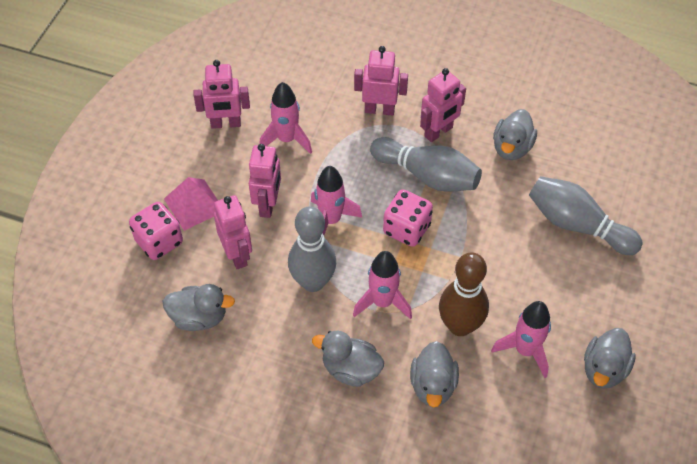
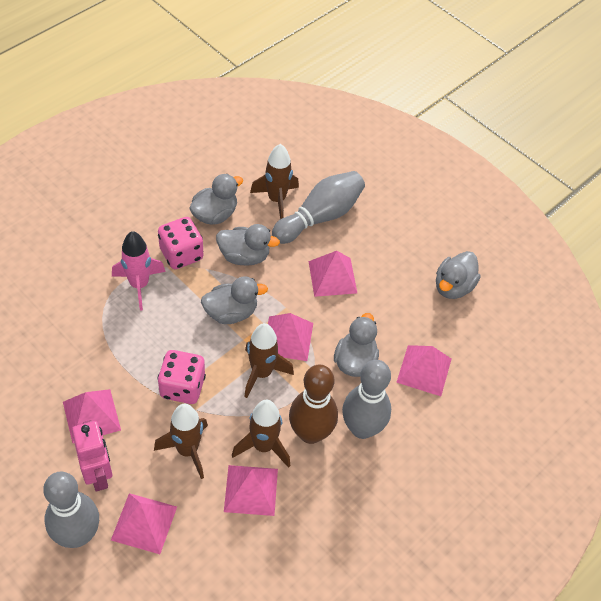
brown rocket: 0 -> 4
pink pyramid: 1 -> 6
pink robot: 5 -> 1
pink rocket: 4 -> 1

